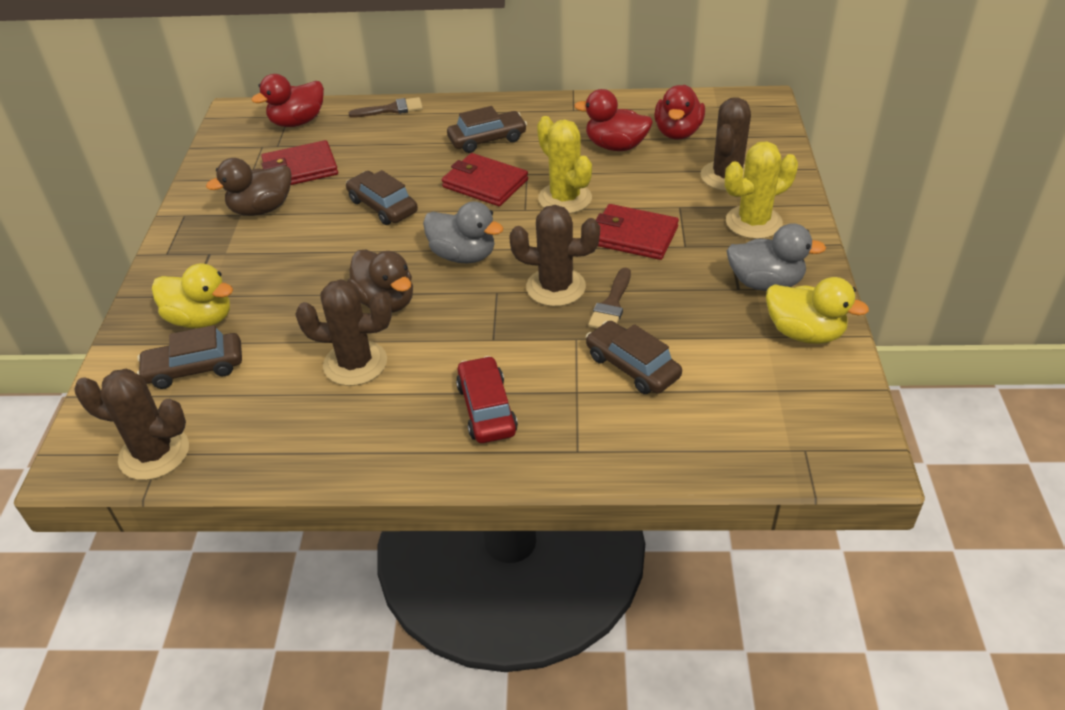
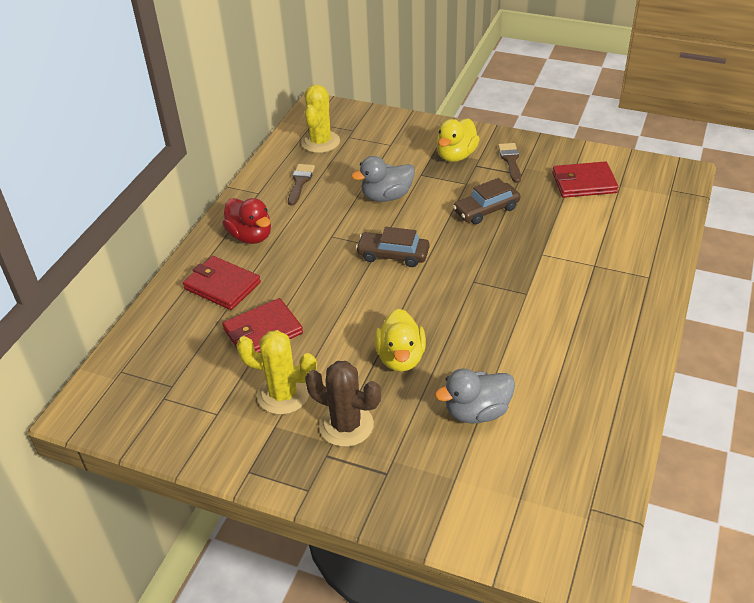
brown cactus: 4 -> 1
brown car: 4 -> 2
brown duck: 2 -> 0
red car: 1 -> 0
red duck: 3 -> 1

